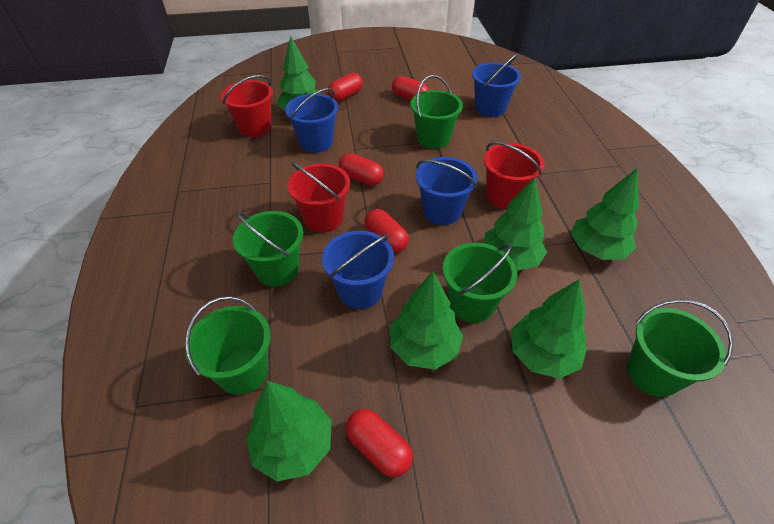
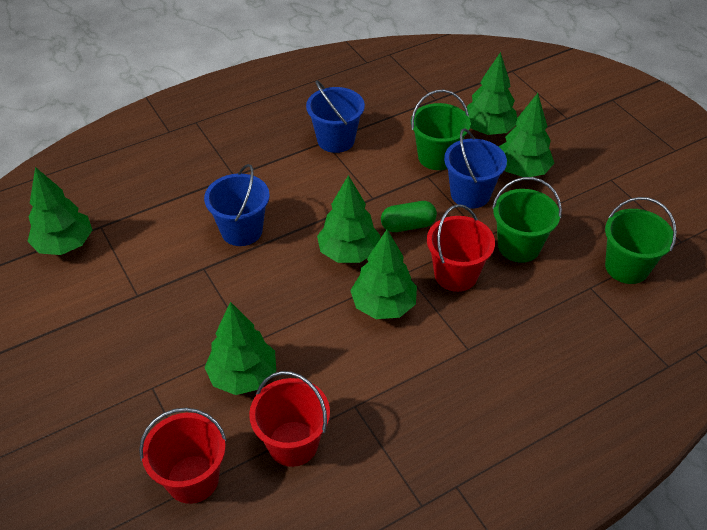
blue bucket: 4 -> 3
green bucket: 5 -> 3
green capsule: 0 -> 1
red capsule: 5 -> 0

